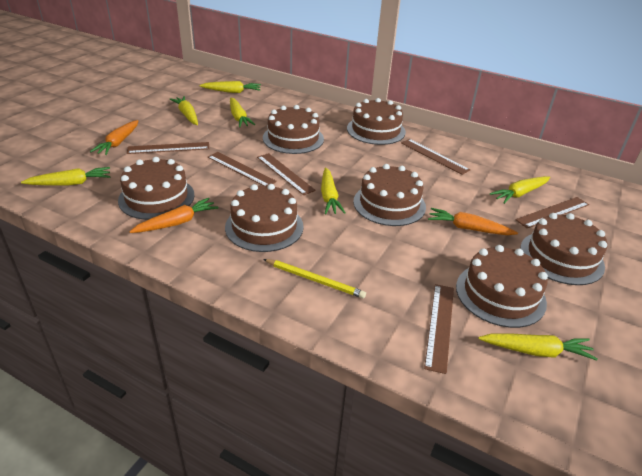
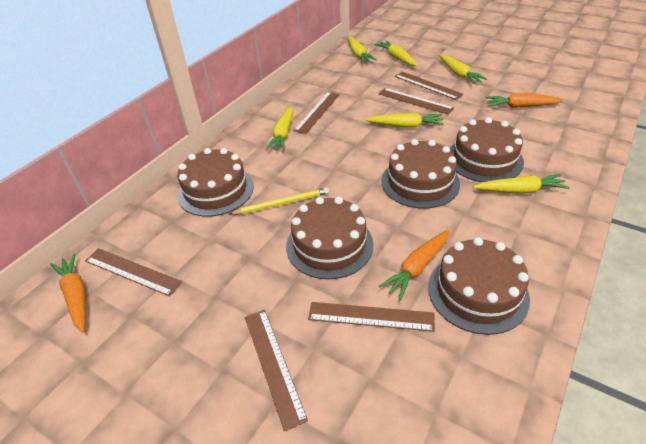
brown cake: 7 -> 5
yellow carrot: 7 -> 6

